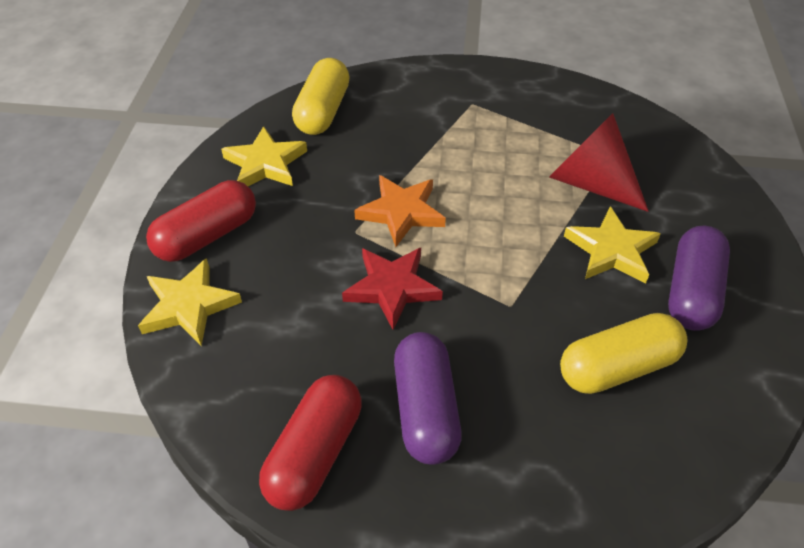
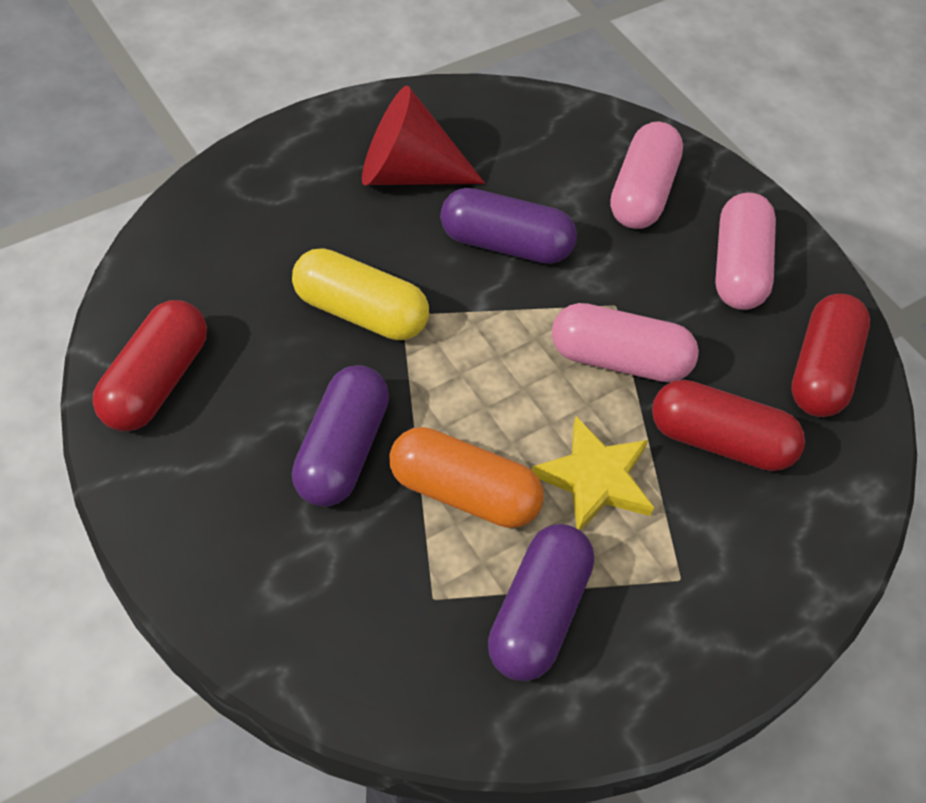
orange capsule: 0 -> 1
orange star: 1 -> 0
pink capsule: 0 -> 3
purple capsule: 2 -> 3
red capsule: 2 -> 3
red star: 1 -> 0
yellow capsule: 2 -> 1
yellow star: 3 -> 1

